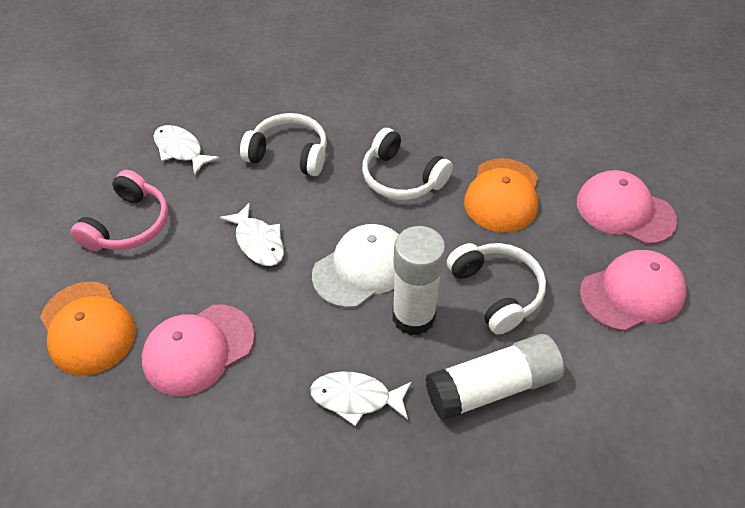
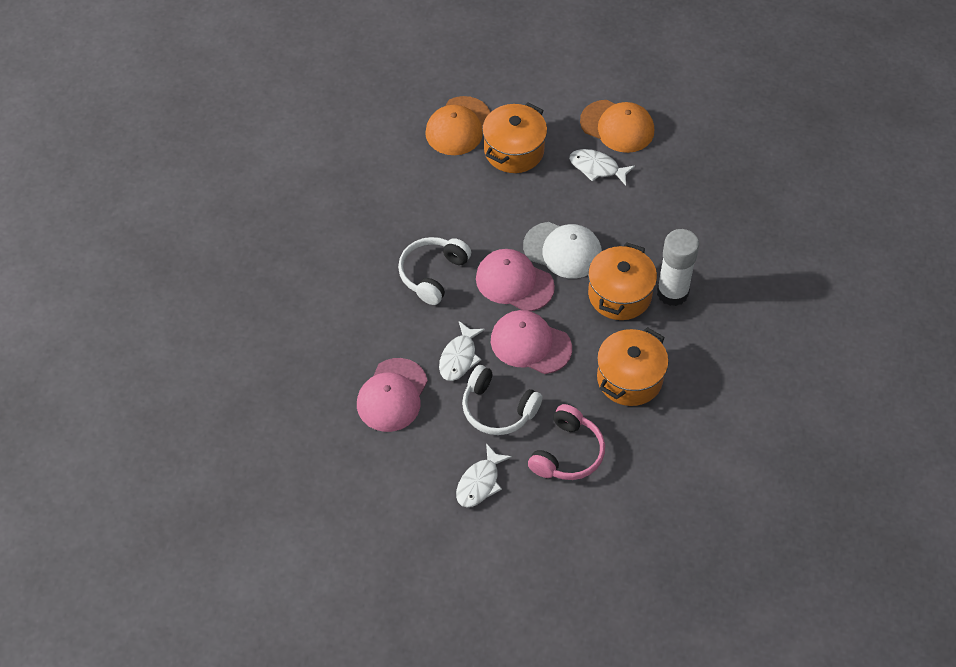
orange pot: 0 -> 3
white glue stick: 2 -> 1
white headphones: 3 -> 2

